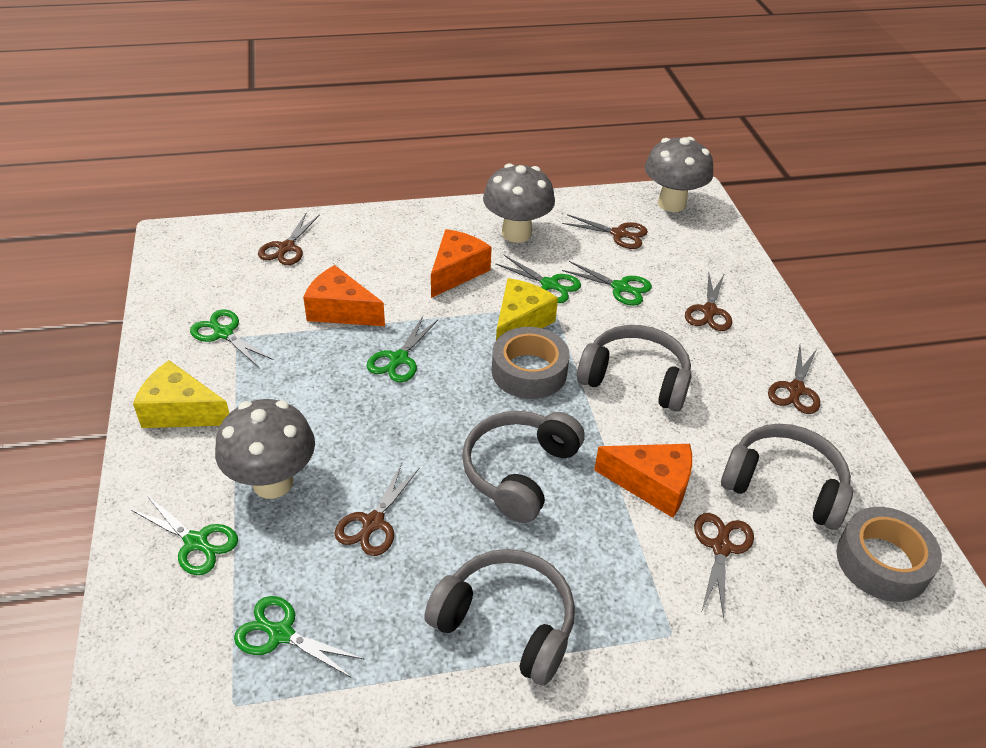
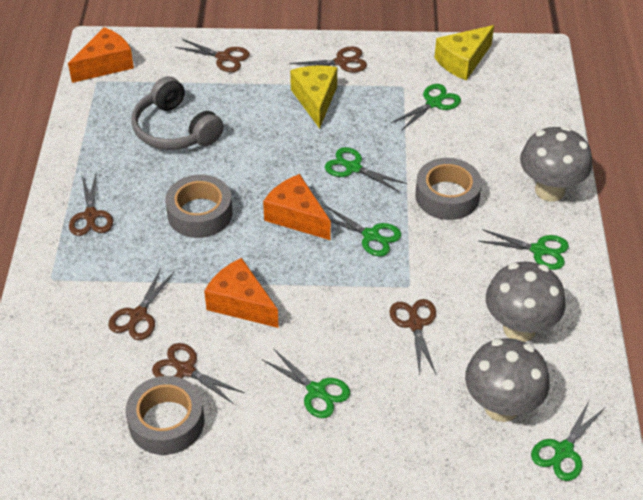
grey headphones: 4 -> 1
grey tape: 2 -> 3

